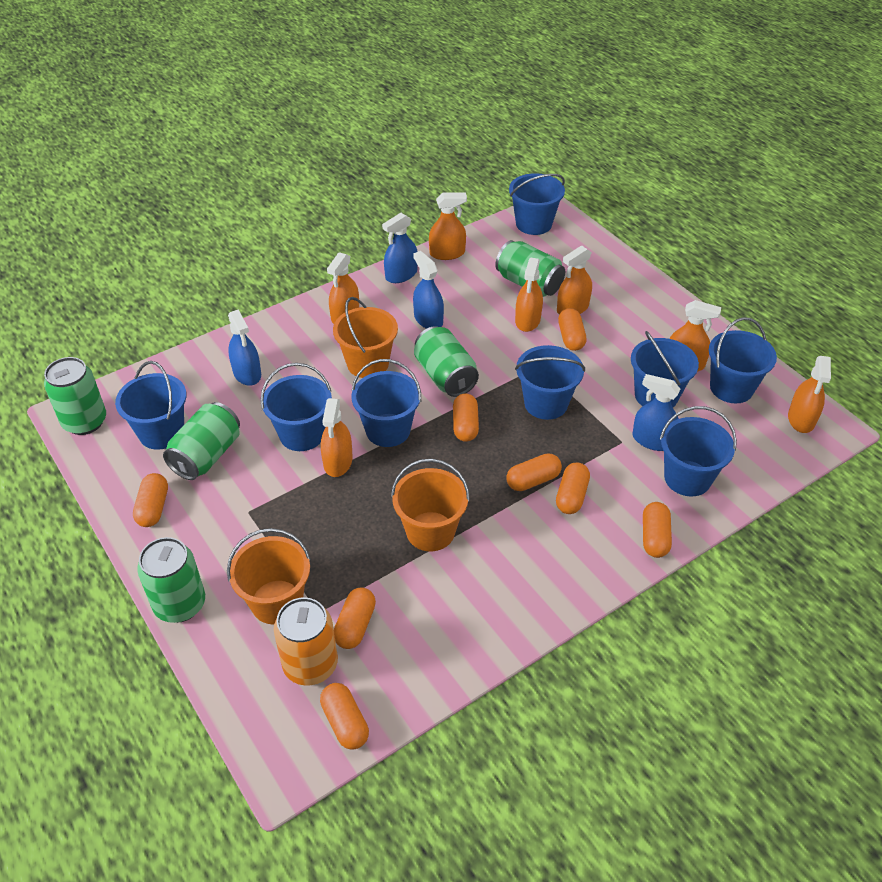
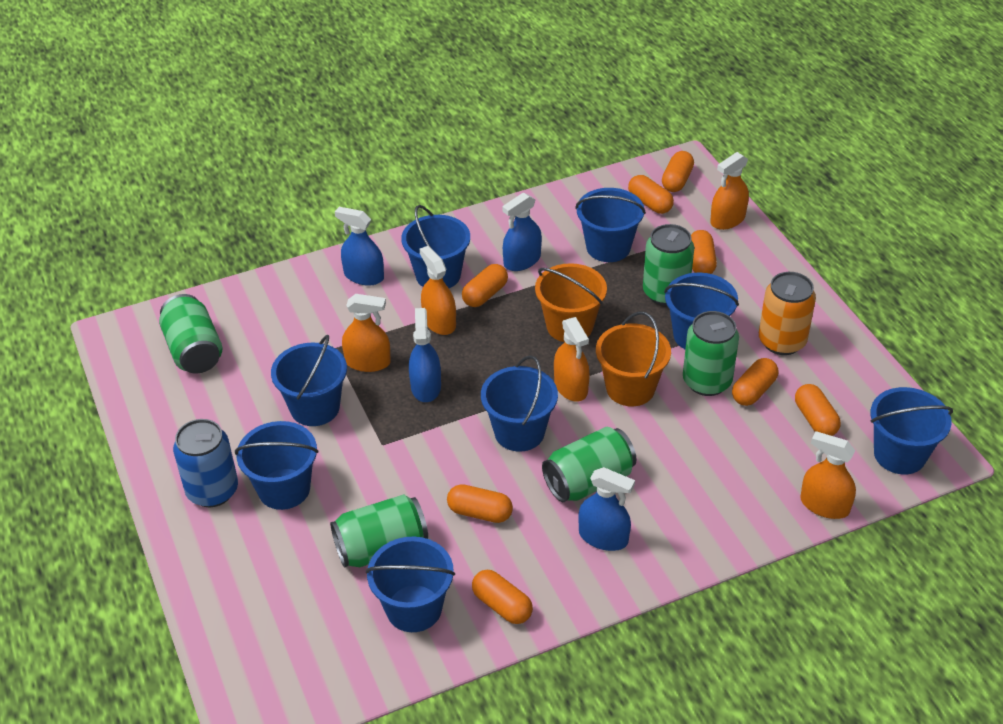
blue can: 0 -> 1
orange bucket: 3 -> 2
orange spray bottle: 7 -> 5

